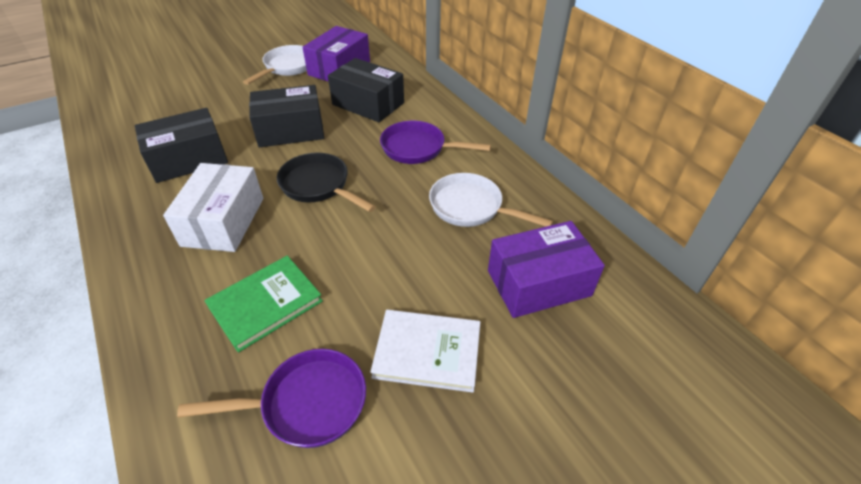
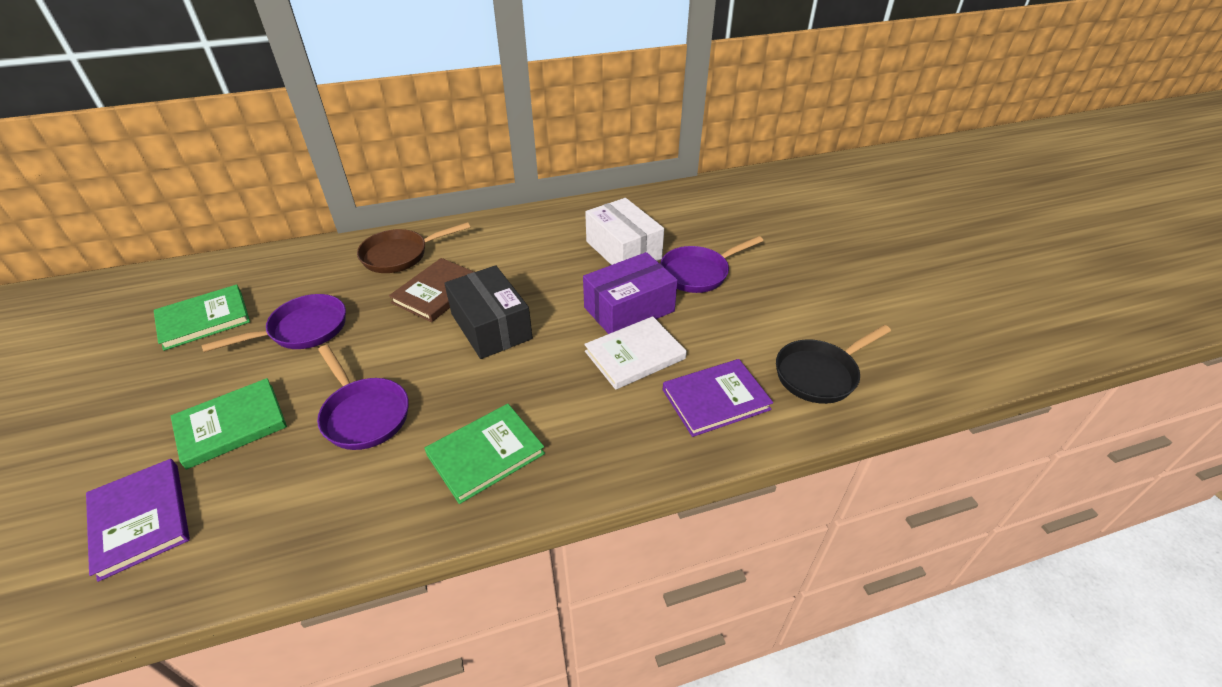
black box: 3 -> 1
brown book: 0 -> 1
brown pan: 0 -> 1
green book: 1 -> 3
purple book: 0 -> 2
purple box: 2 -> 1
purple pan: 2 -> 3
white pan: 2 -> 0

